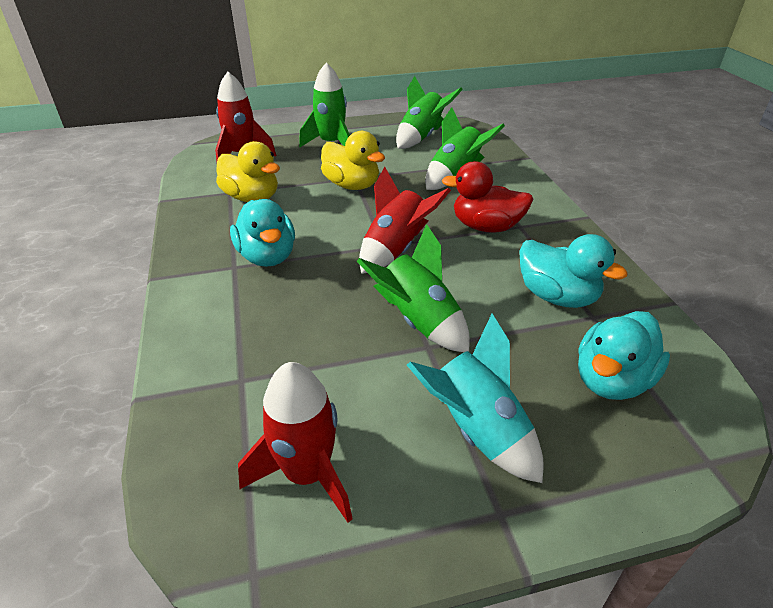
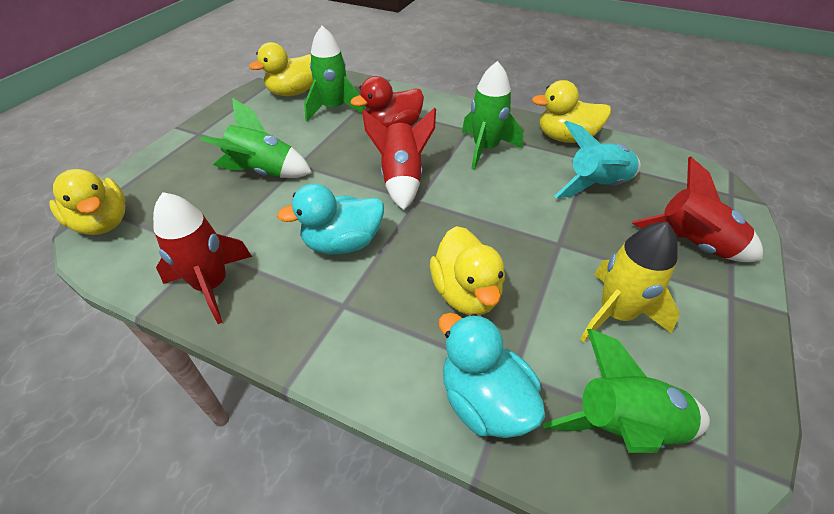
turquoise duck: 3 -> 2
yellow duck: 2 -> 4
yellow rocket: 0 -> 1

